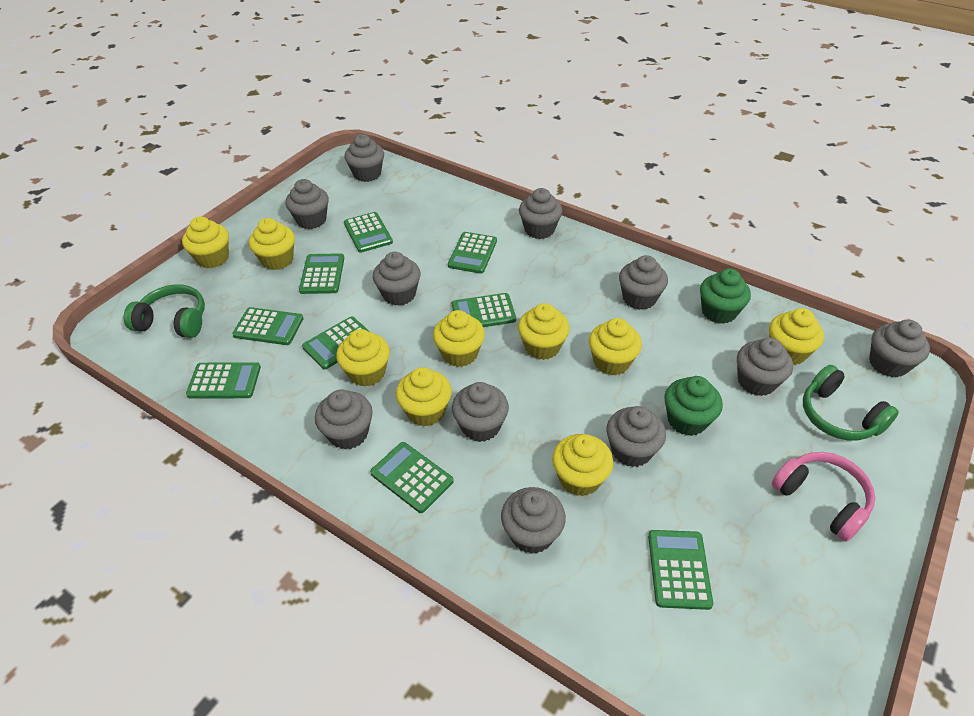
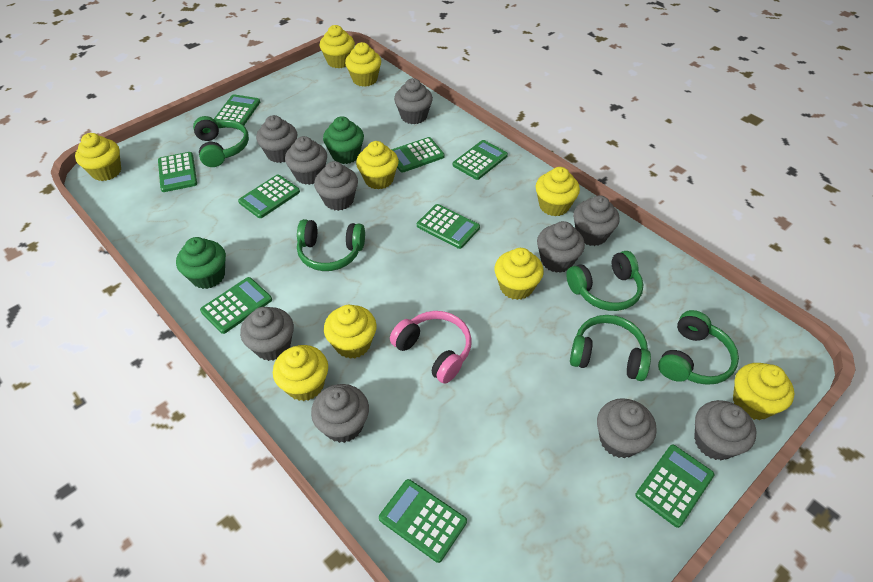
green headphones: 2 -> 5
grey cupcake: 11 -> 10

